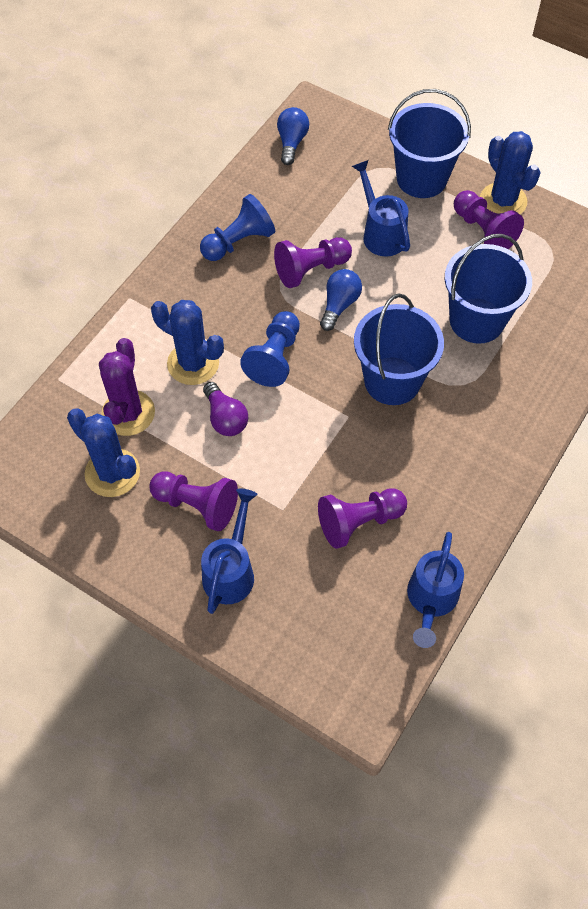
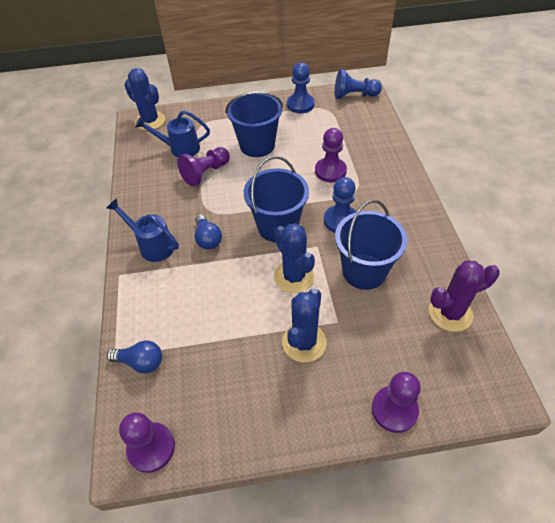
blue pawn: 2 -> 3
blue watering can: 3 -> 2
purple light bulb: 1 -> 0

